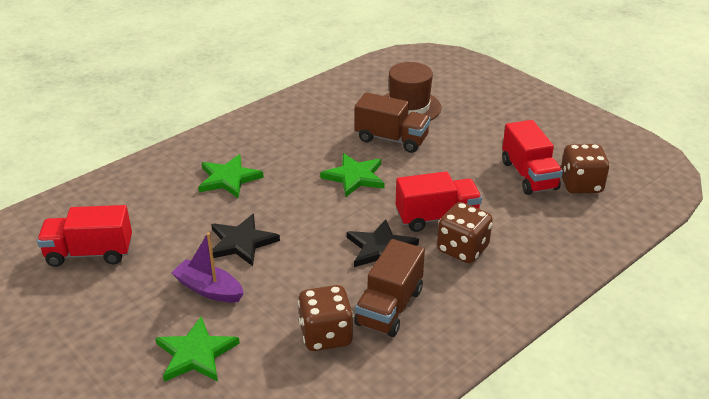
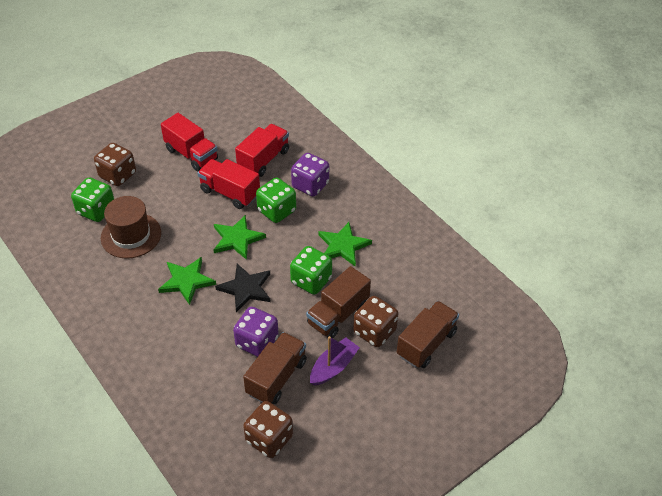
black star: 2 -> 1
brown truck: 2 -> 3
green dice: 0 -> 3
purple dice: 0 -> 2

